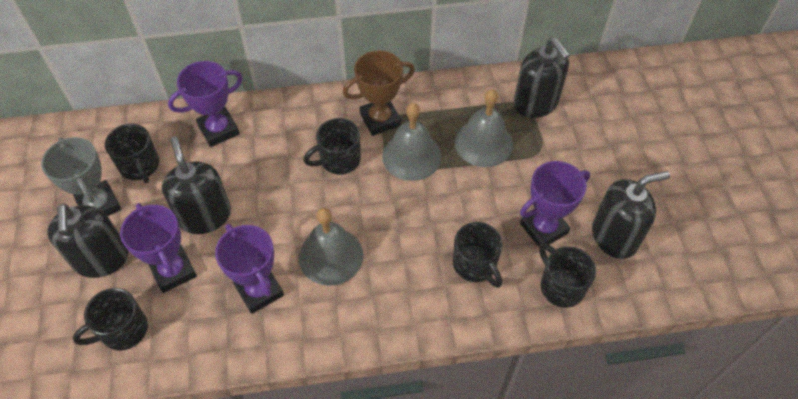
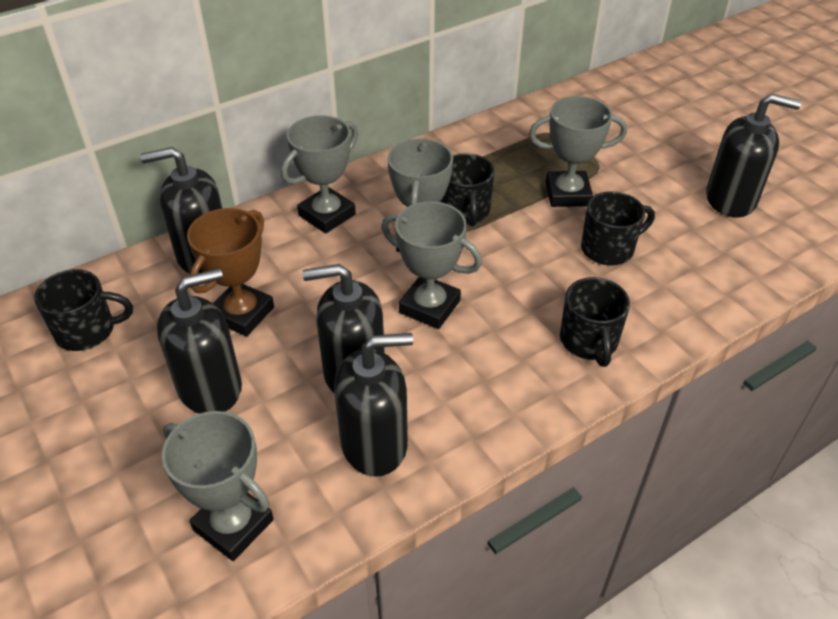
black mug: 5 -> 4
black soap dispenser: 4 -> 5
grey bell: 3 -> 0
grey trophy: 1 -> 5
purple trophy: 4 -> 0

